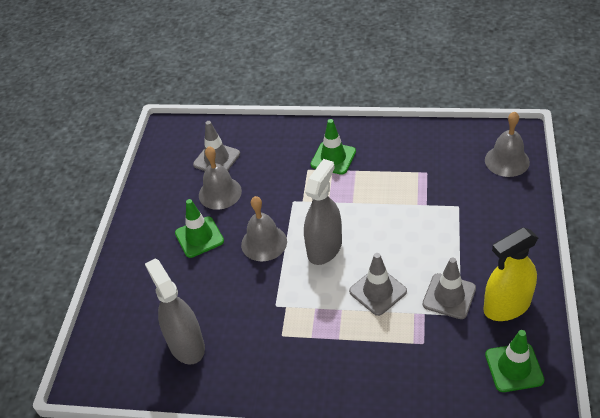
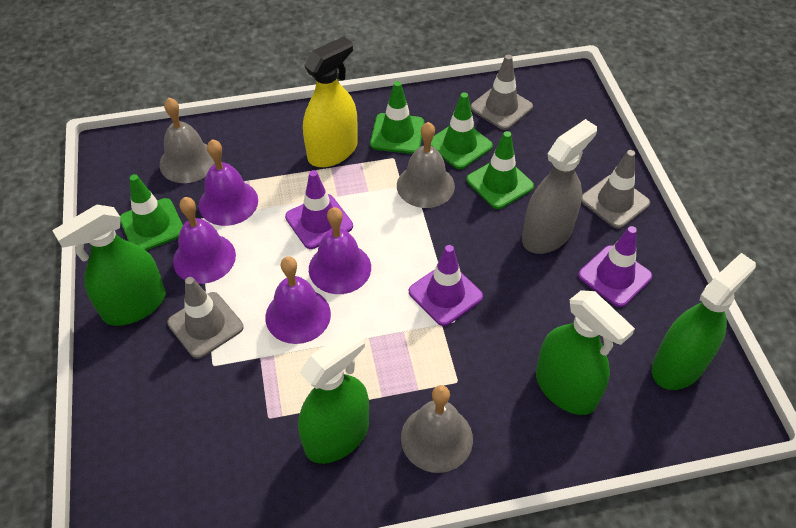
green spray bottle: 0 -> 4
green traffic cone: 3 -> 4
grey spray bottle: 2 -> 1
purple bell: 0 -> 4
purple traffic cone: 0 -> 3

